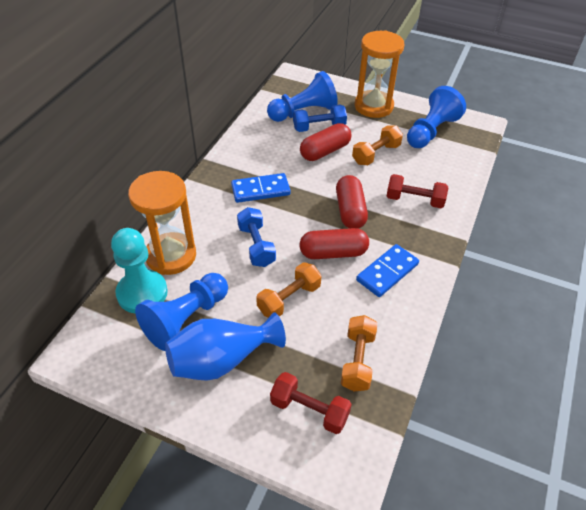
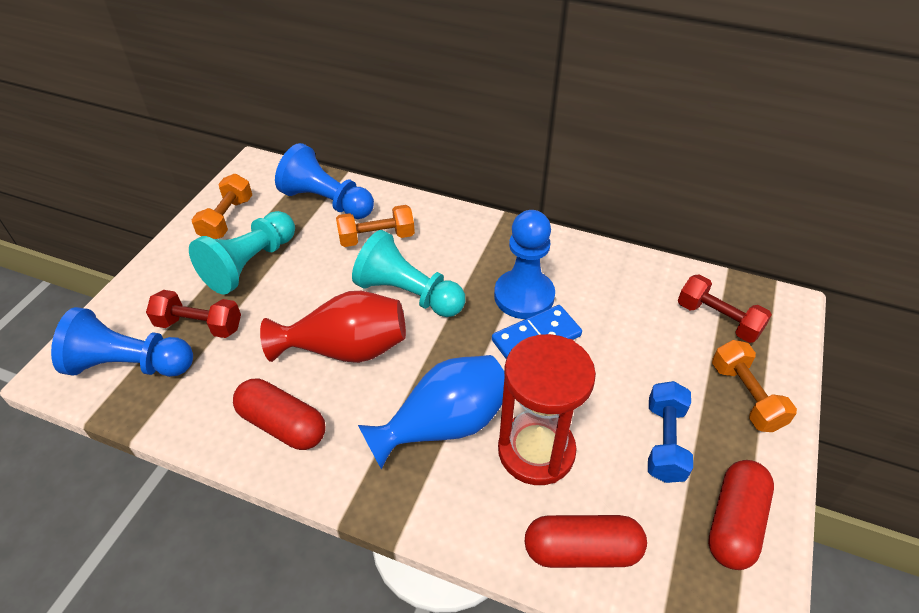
blue domino: 2 -> 1
blue dumbbell: 2 -> 1
orange hourglass: 2 -> 0
red hourglass: 0 -> 1
red vase: 0 -> 1
turquoise pawn: 1 -> 2

